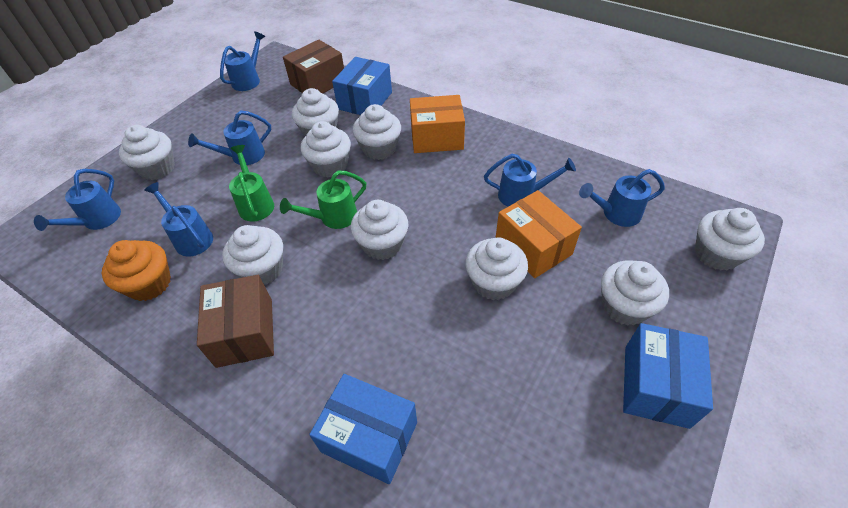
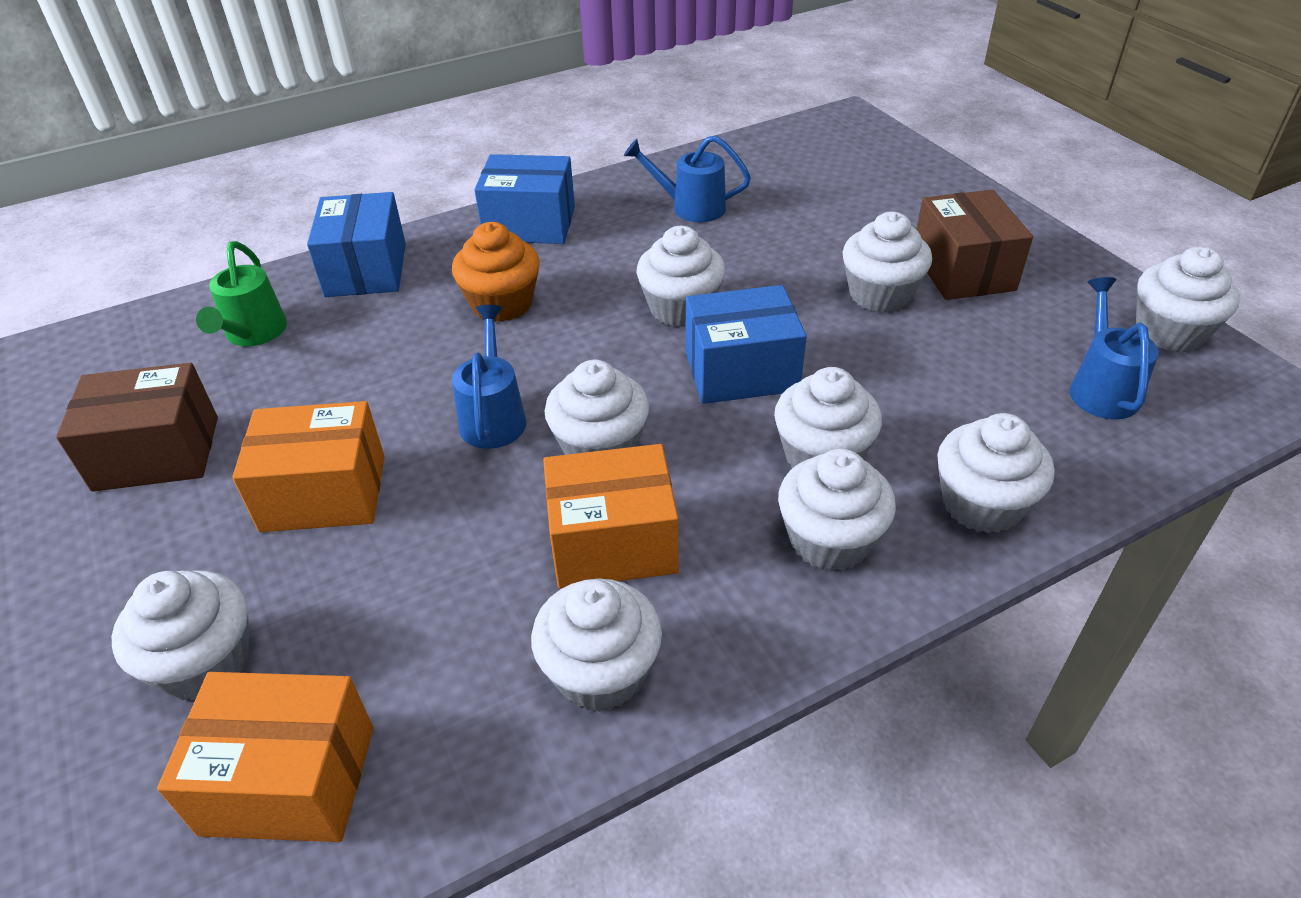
blue watering can: 6 -> 3
green watering can: 2 -> 1
orange box: 2 -> 3

